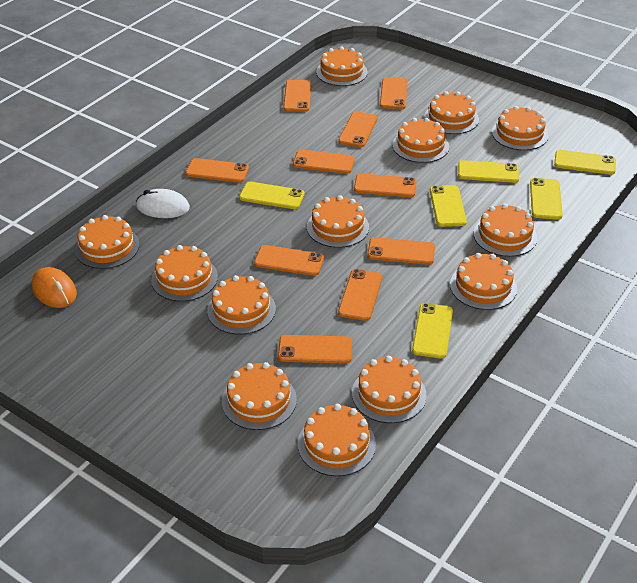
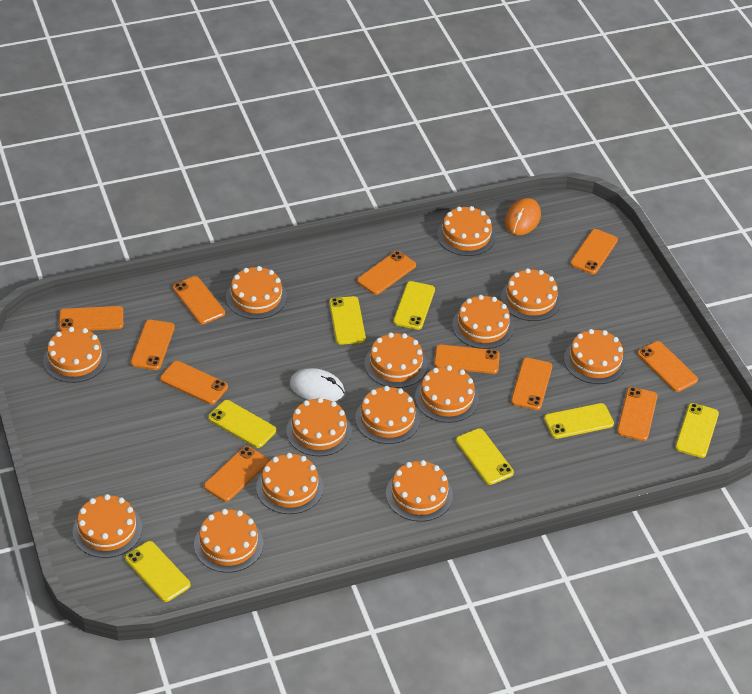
orange cake: 13 -> 14
orange phone: 10 -> 11
yellow phone: 6 -> 7

